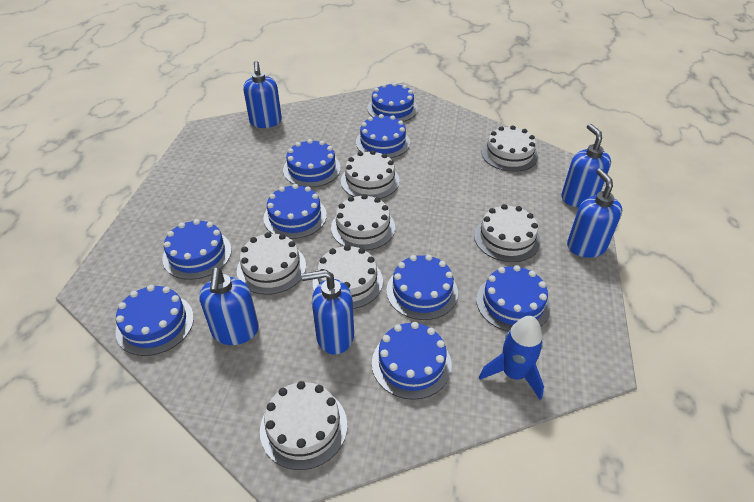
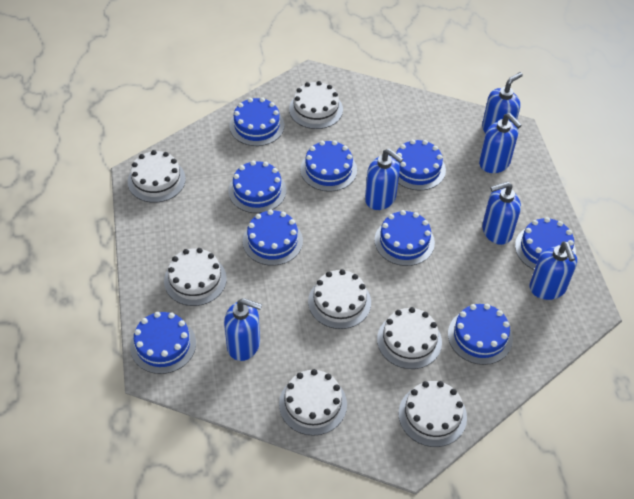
blue rocket: 1 -> 0
blue soap dispenser: 5 -> 6

